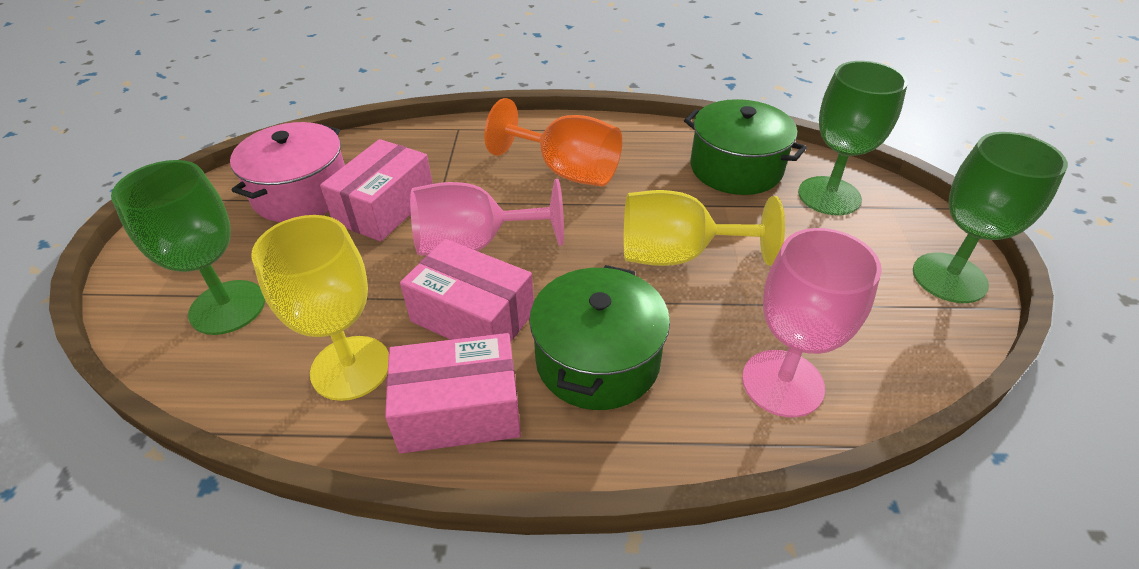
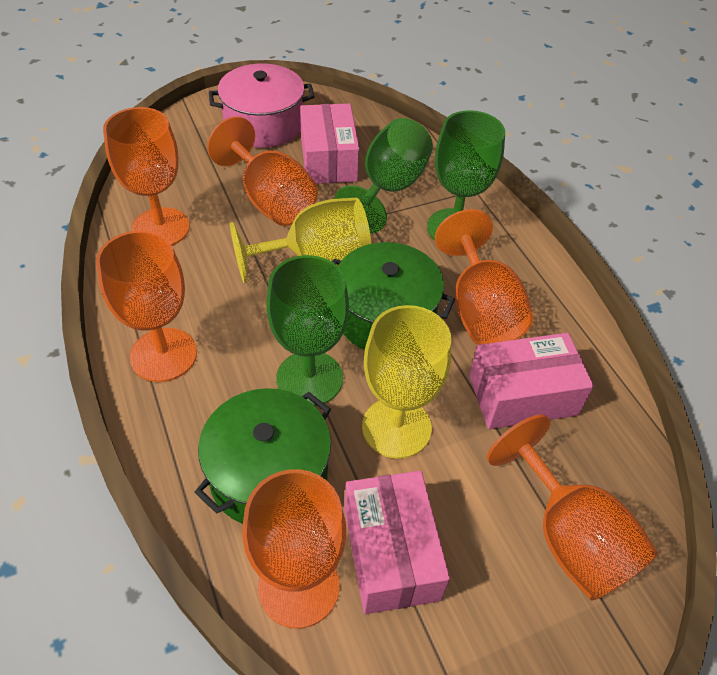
orange goblet: 1 -> 6
pink goblet: 2 -> 0

